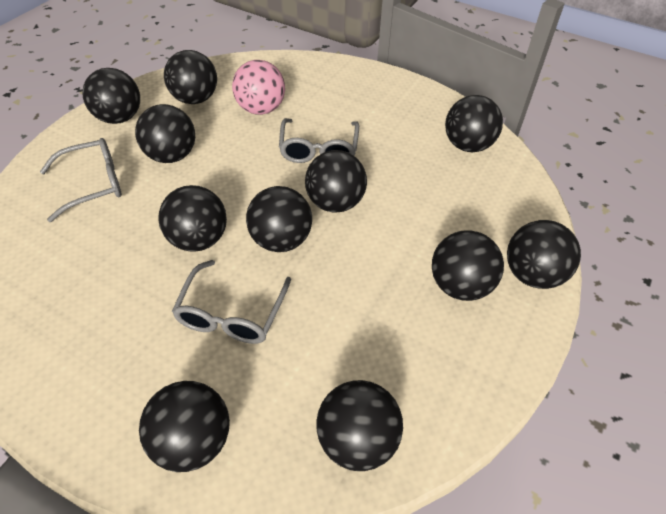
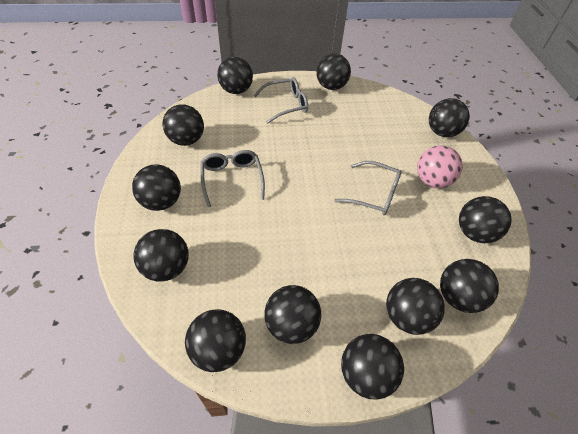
black ball: 11 -> 12

